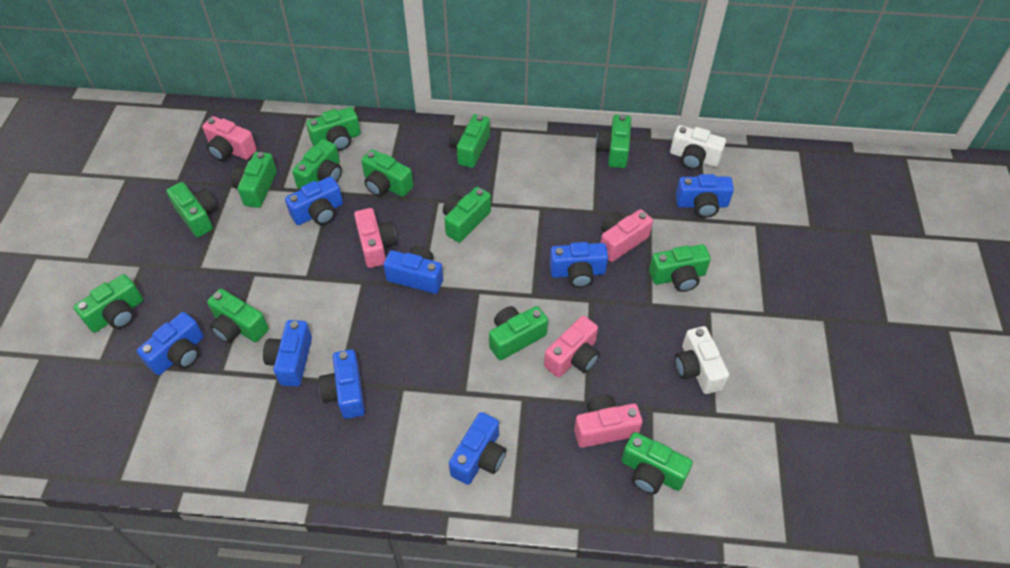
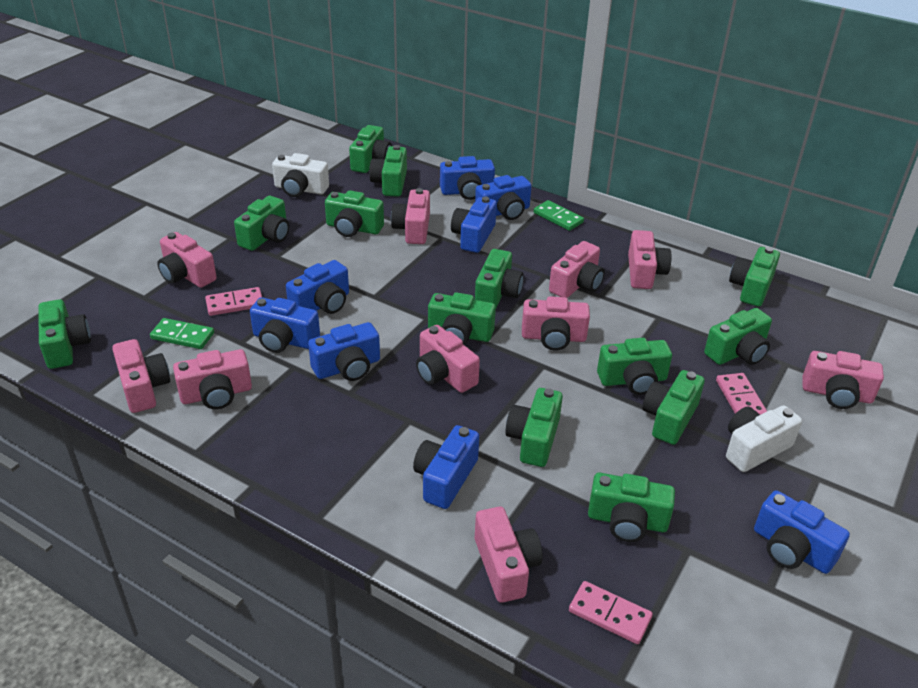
green domino: 0 -> 2
pink camera: 5 -> 10
pink domino: 0 -> 3

